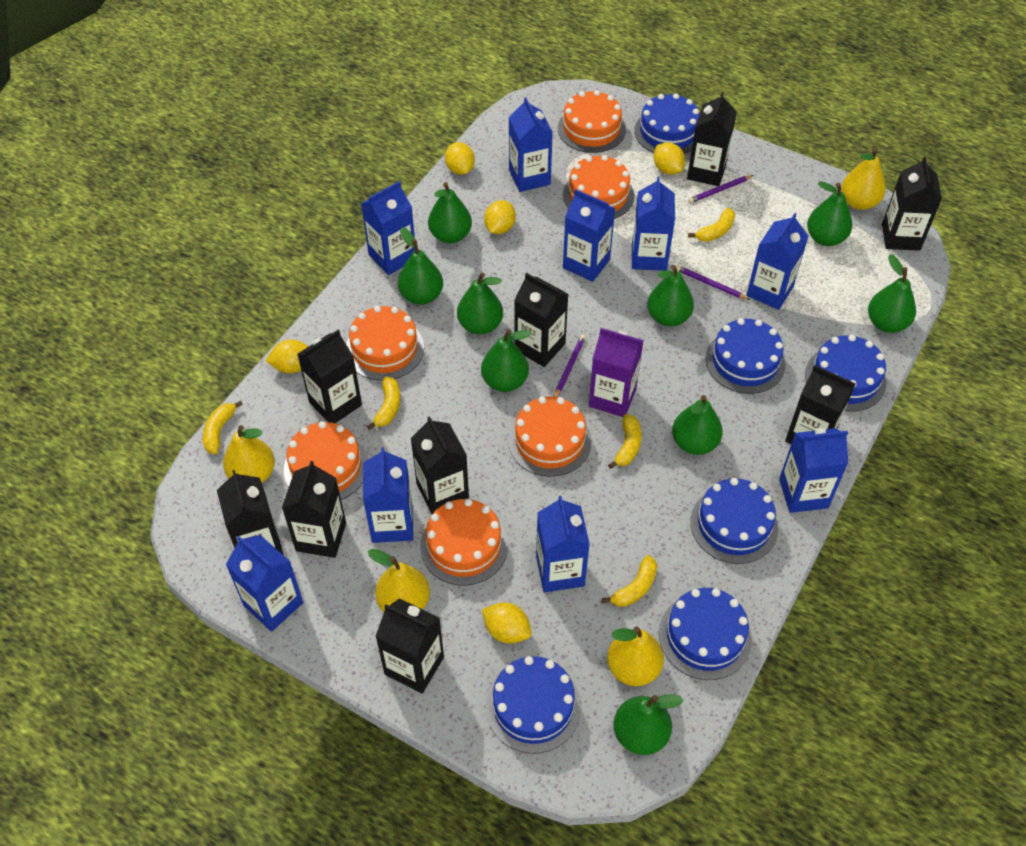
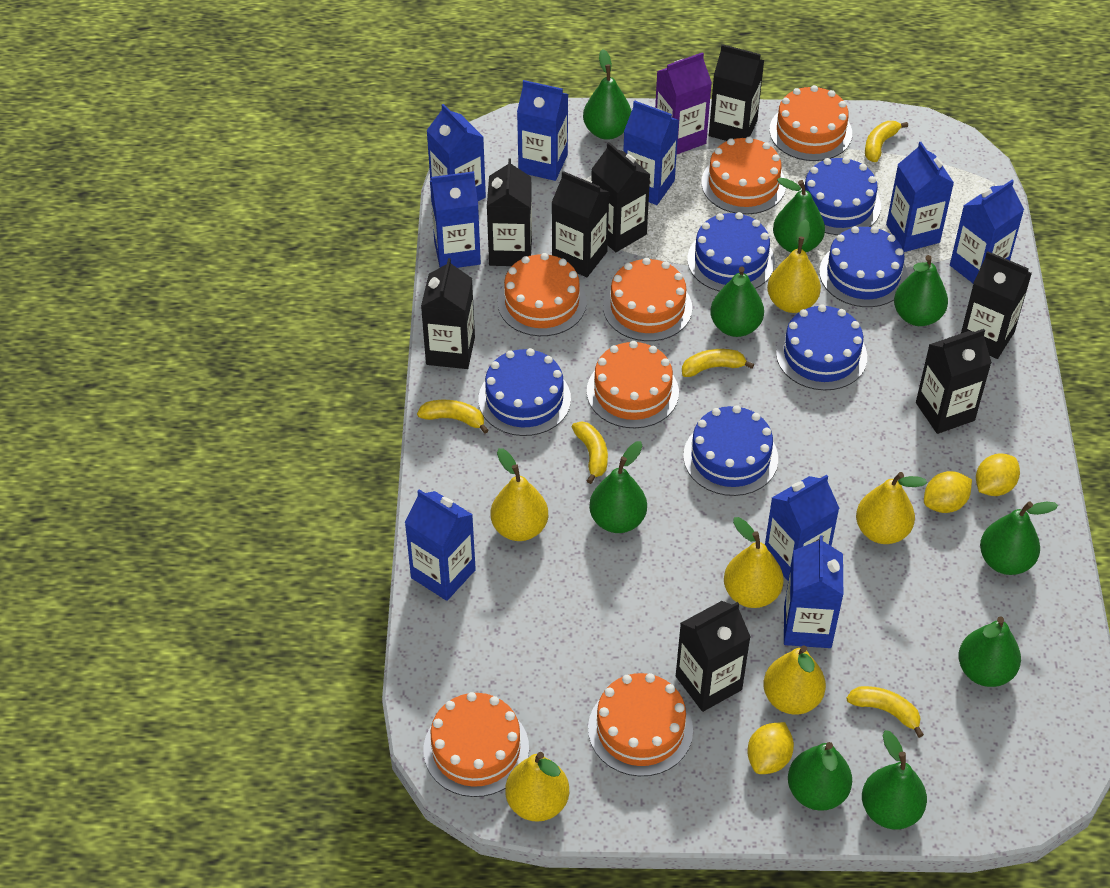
black carton: 9 -> 8
orange cake: 6 -> 7
purple pencil: 3 -> 0
yellow lemon: 5 -> 3
yellow pear: 4 -> 6

